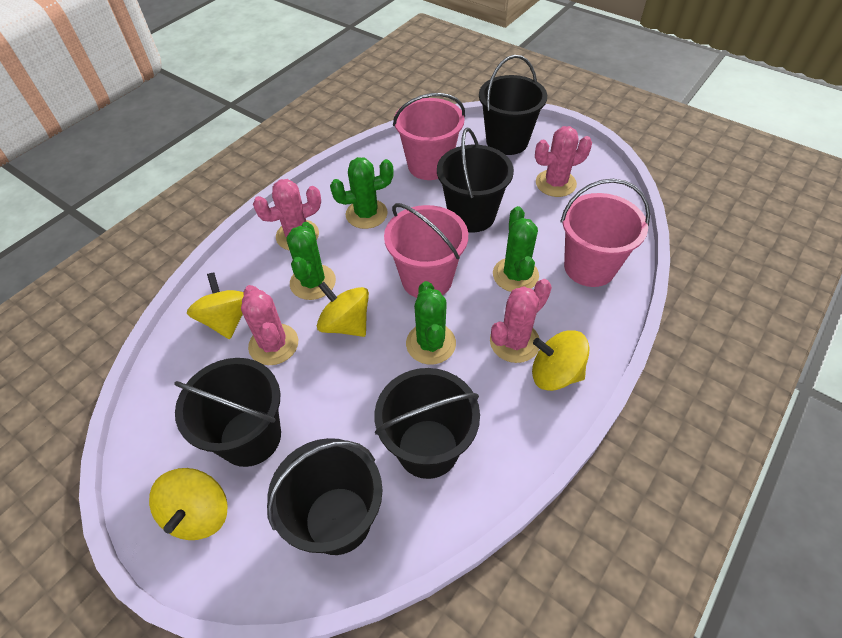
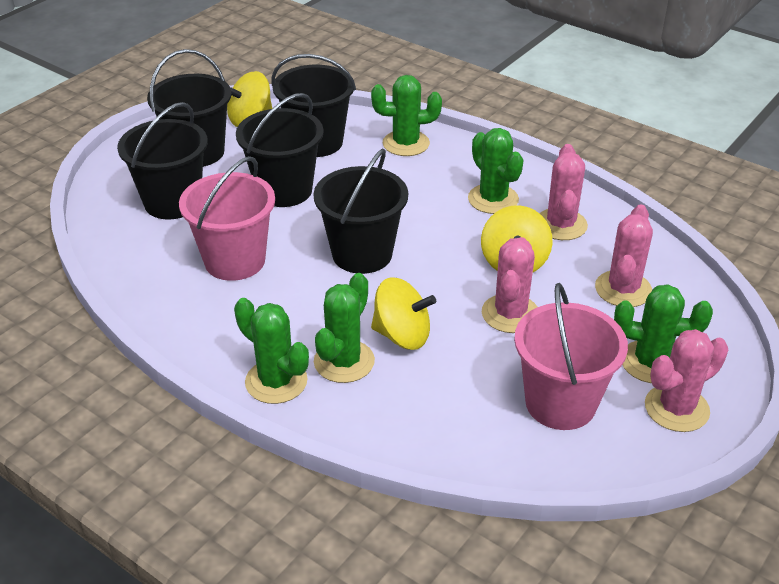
green cactus: 4 -> 5
pink bucket: 3 -> 2
yellow spinning top: 4 -> 3

